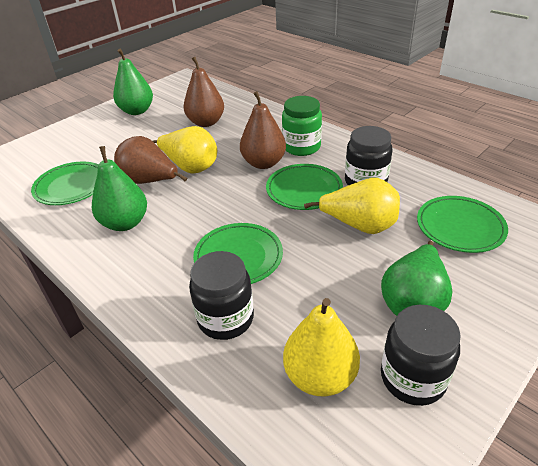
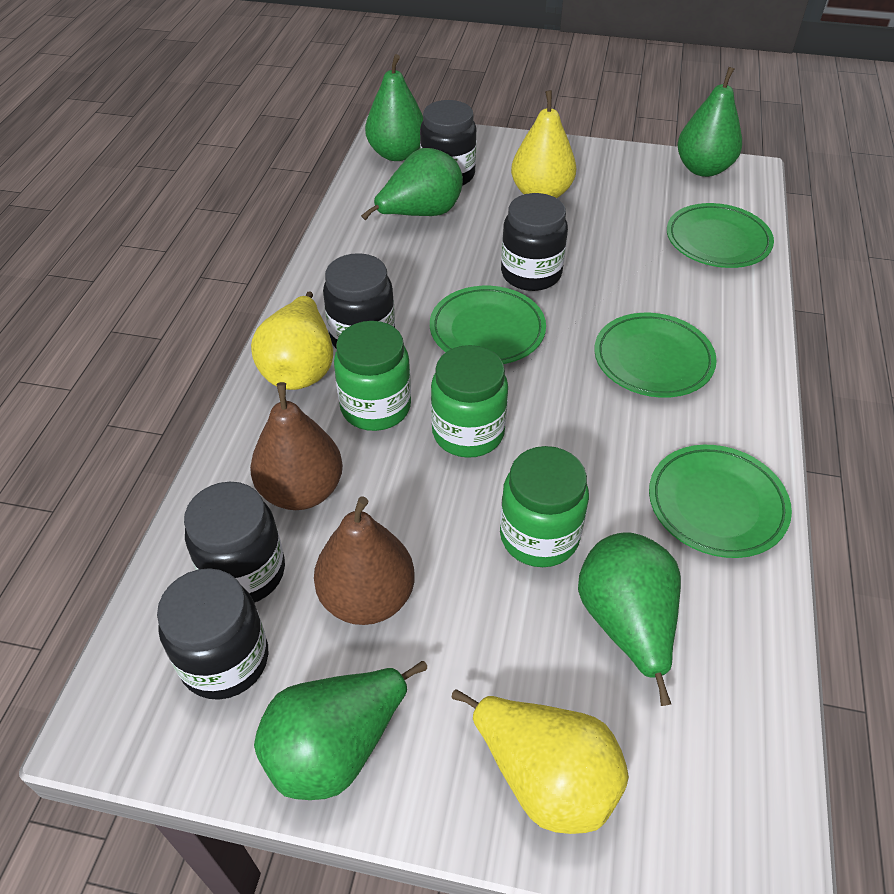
black jar: 3 -> 5
brown pear: 3 -> 2
green jar: 1 -> 3
green pear: 3 -> 5

